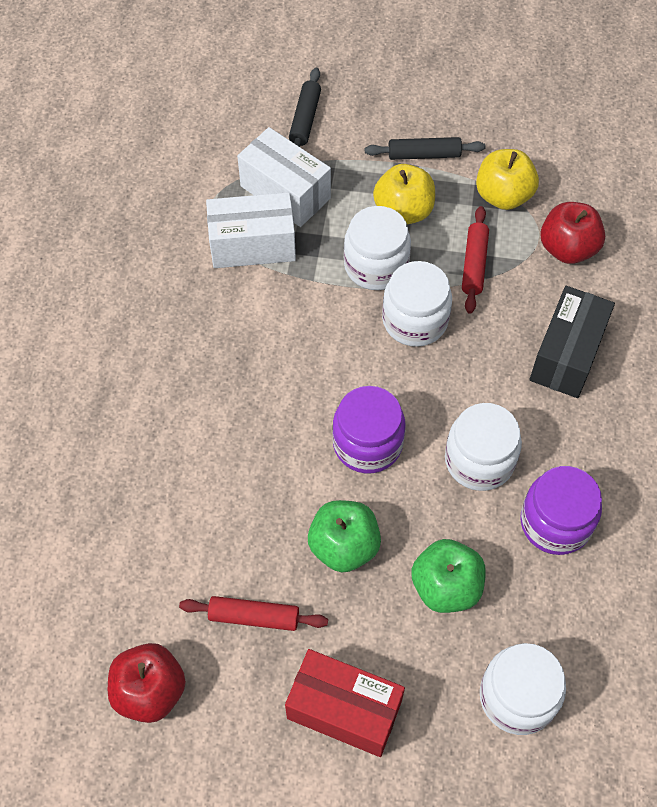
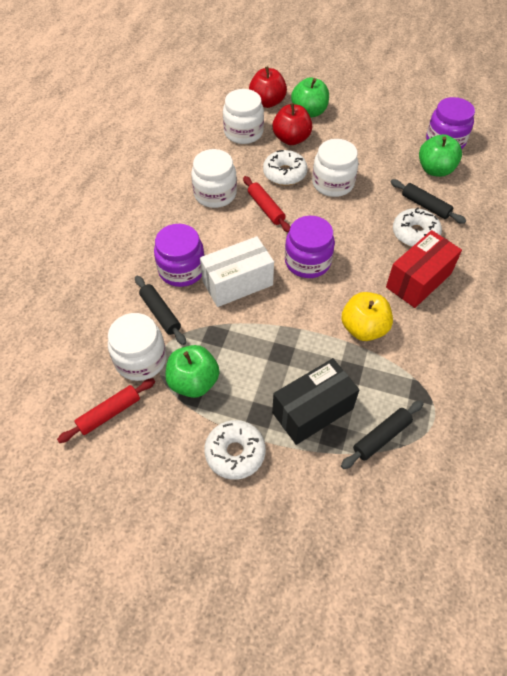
black rolling pin: 2 -> 3
green apple: 2 -> 3
purple jar: 2 -> 3
white box: 2 -> 1
white donut: 0 -> 3
yellow apple: 2 -> 1

